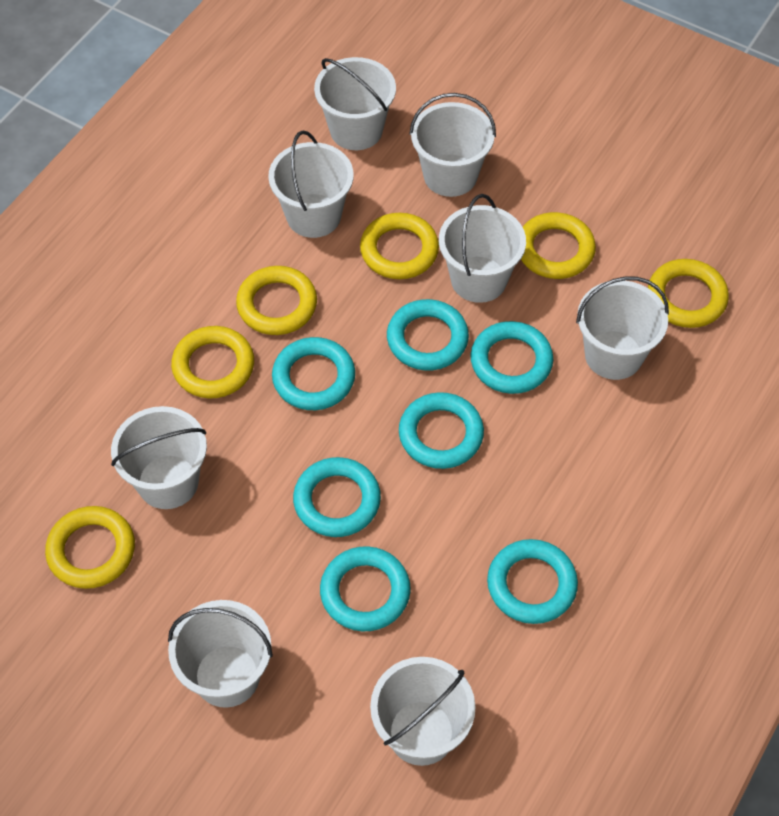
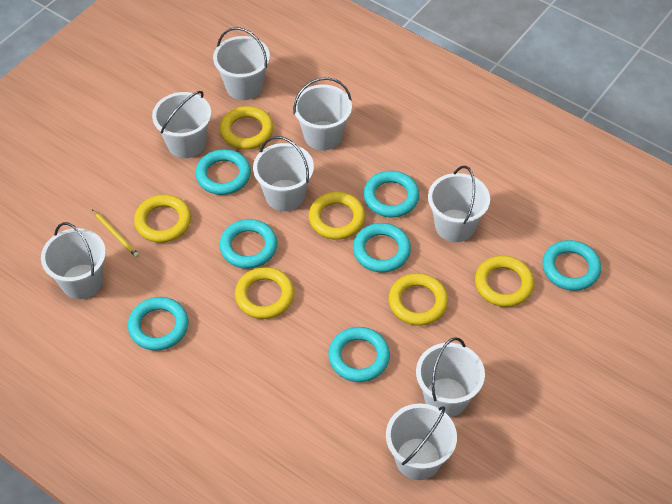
yellow pencil: 0 -> 1

